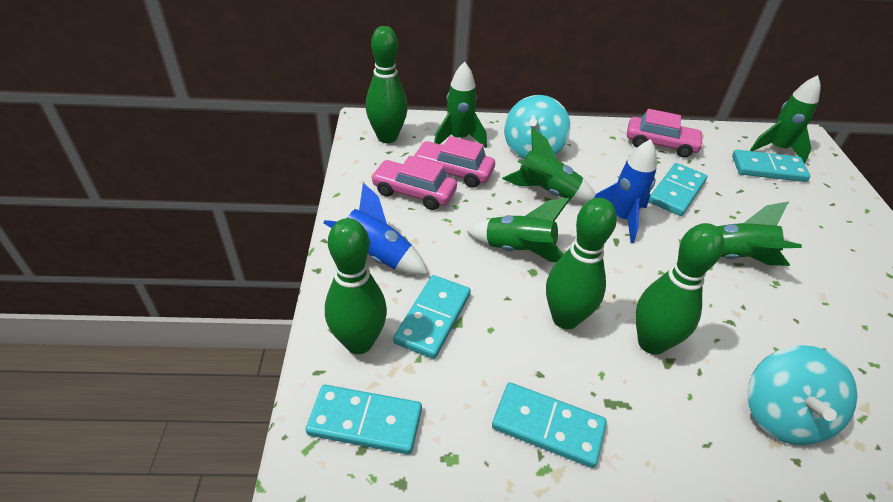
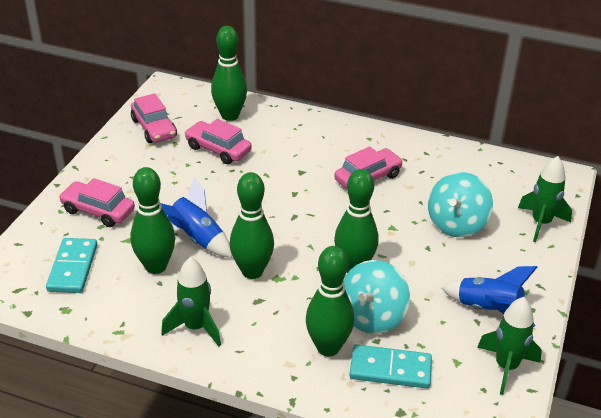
green bowling pin: 4 -> 5
green rocket: 5 -> 3
pink car: 3 -> 4
turquoise domino: 5 -> 2

